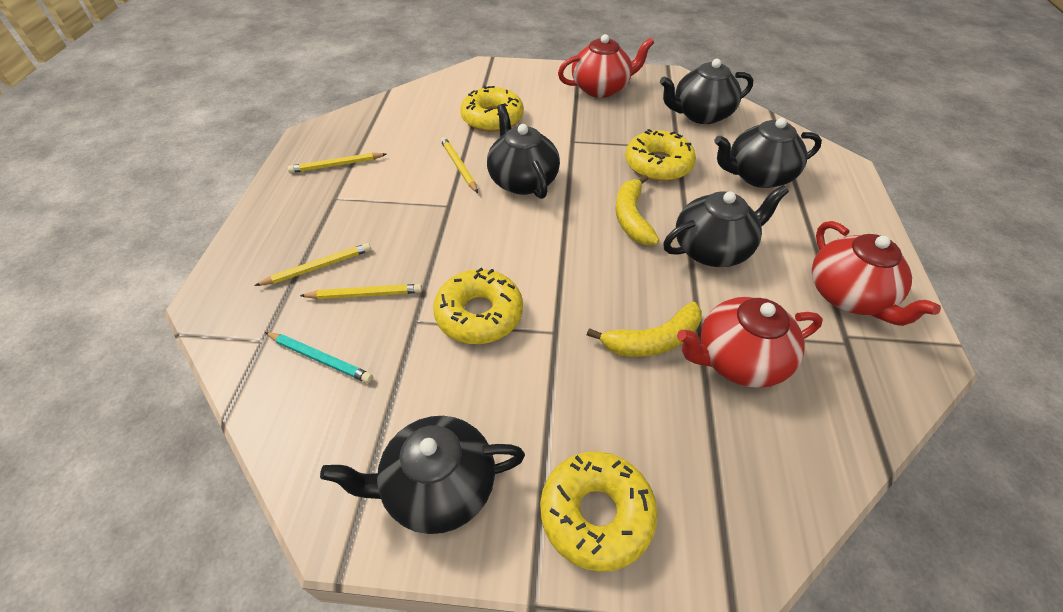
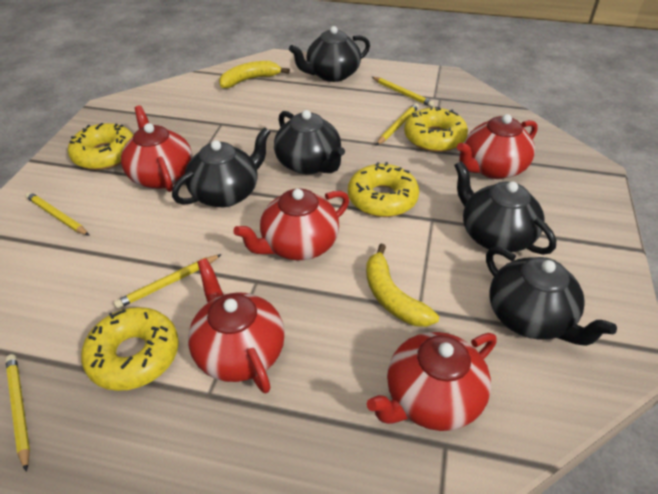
red teapot: 3 -> 5
turquoise pencil: 1 -> 0
yellow pencil: 4 -> 5

